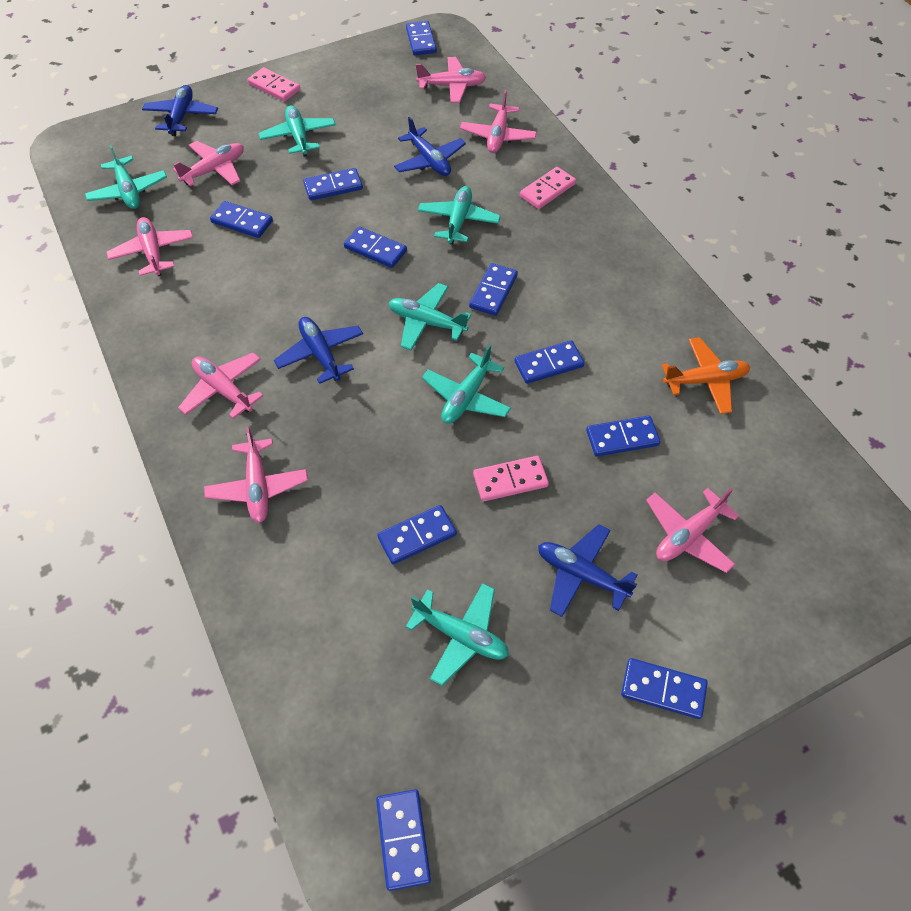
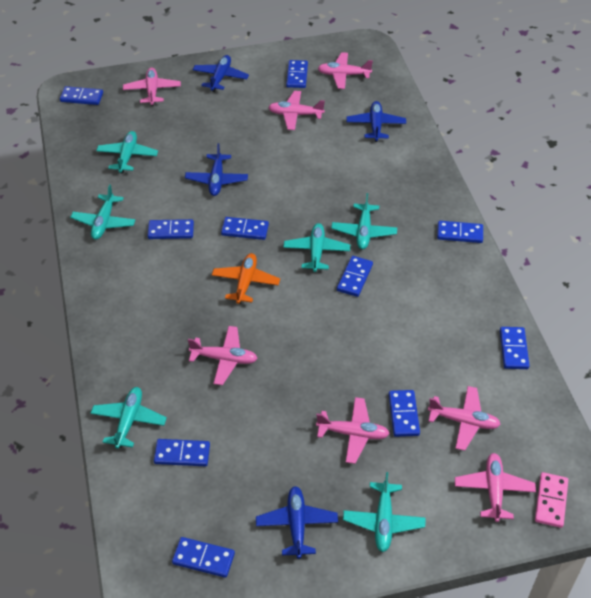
pink domino: 3 -> 1

